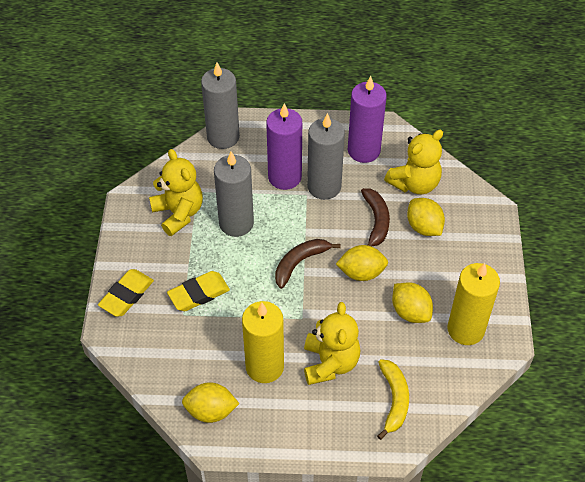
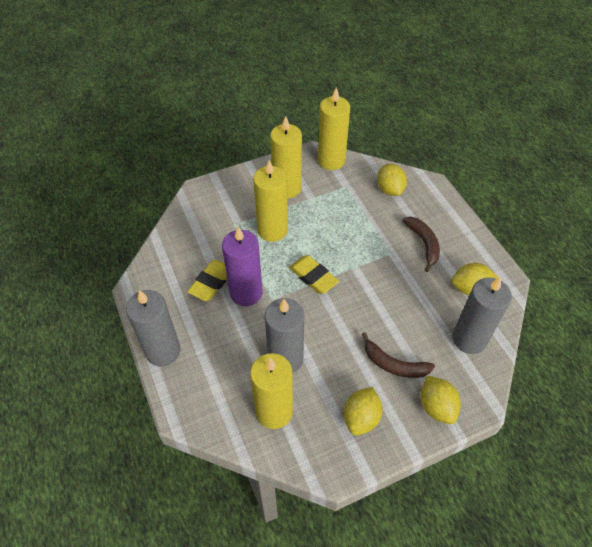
purple candle: 2 -> 1
yellow banana: 1 -> 0
yellow candle: 2 -> 4
yellow teddy bear: 3 -> 0

